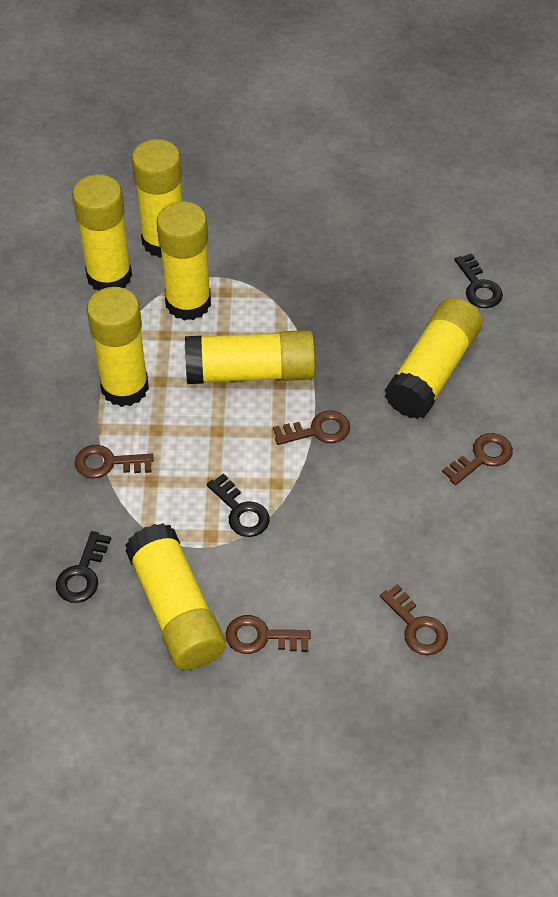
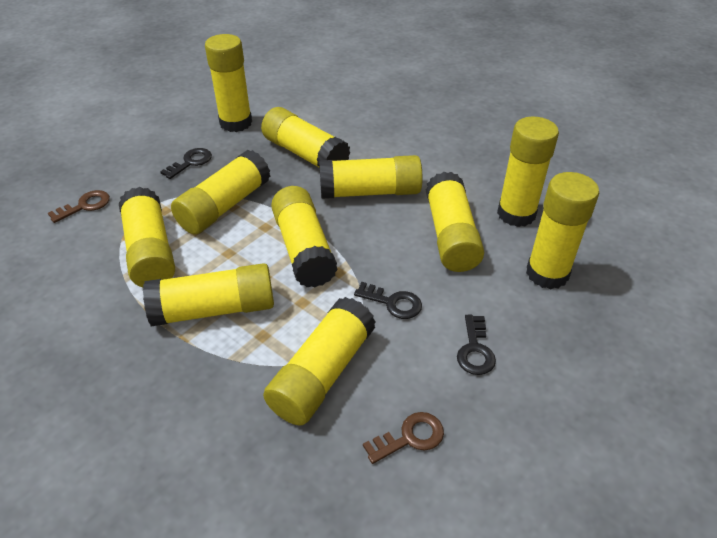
brown key: 5 -> 2
yellow glue stick: 7 -> 11

